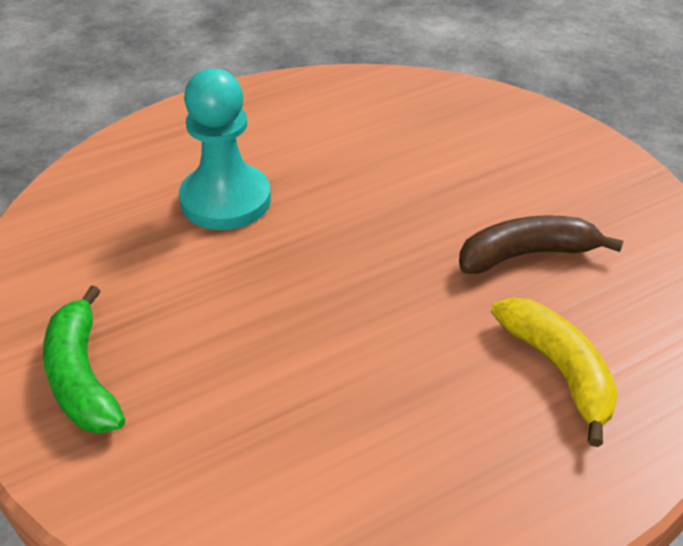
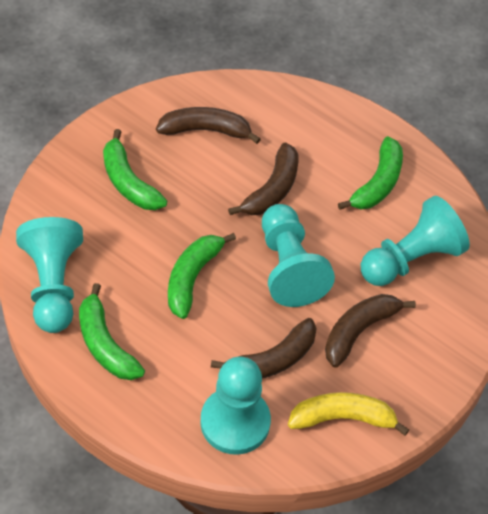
brown banana: 1 -> 4
green banana: 1 -> 4
turquoise pawn: 1 -> 4

